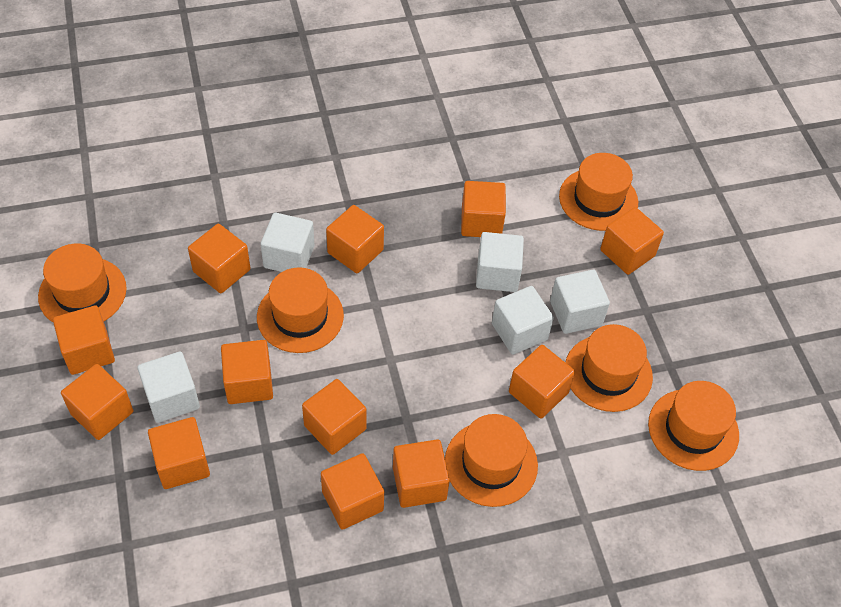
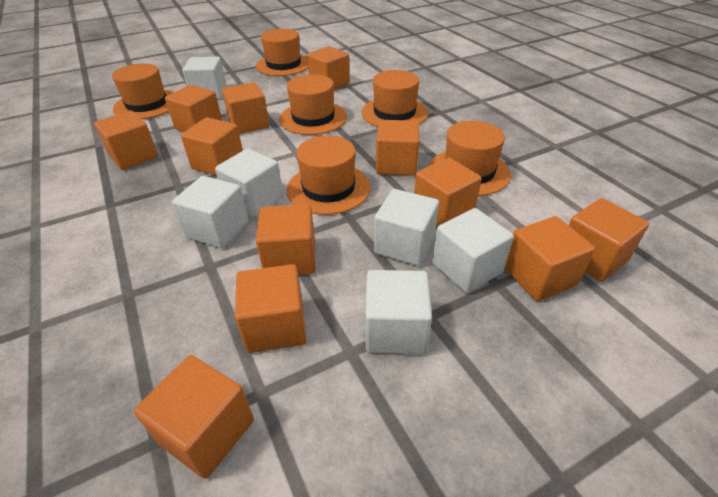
white cube: 5 -> 6

